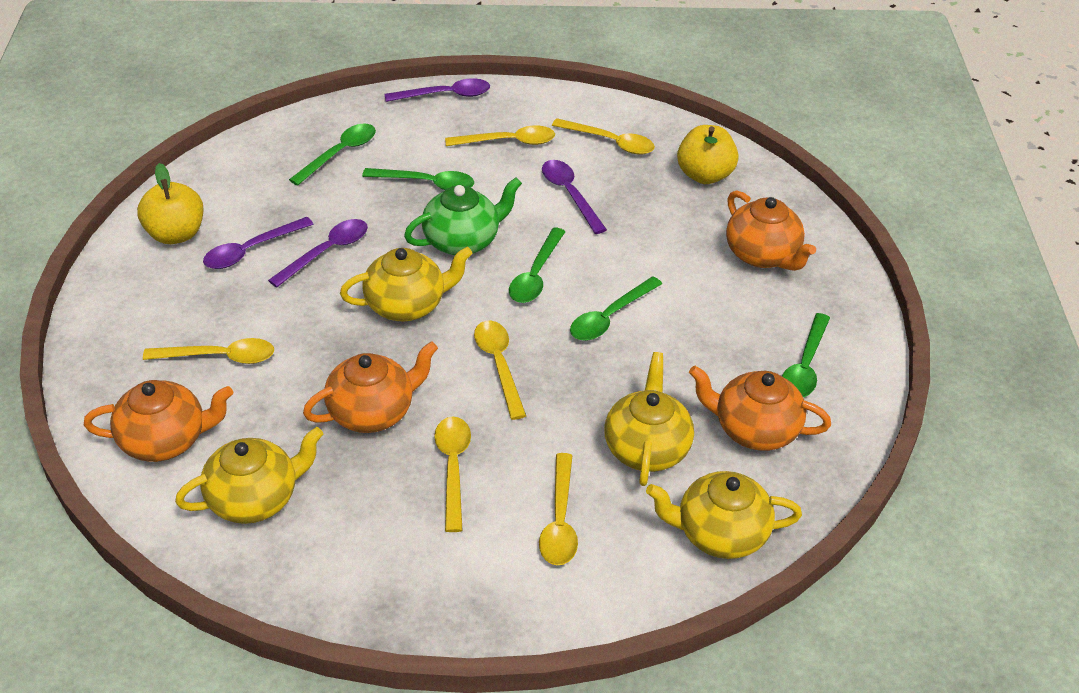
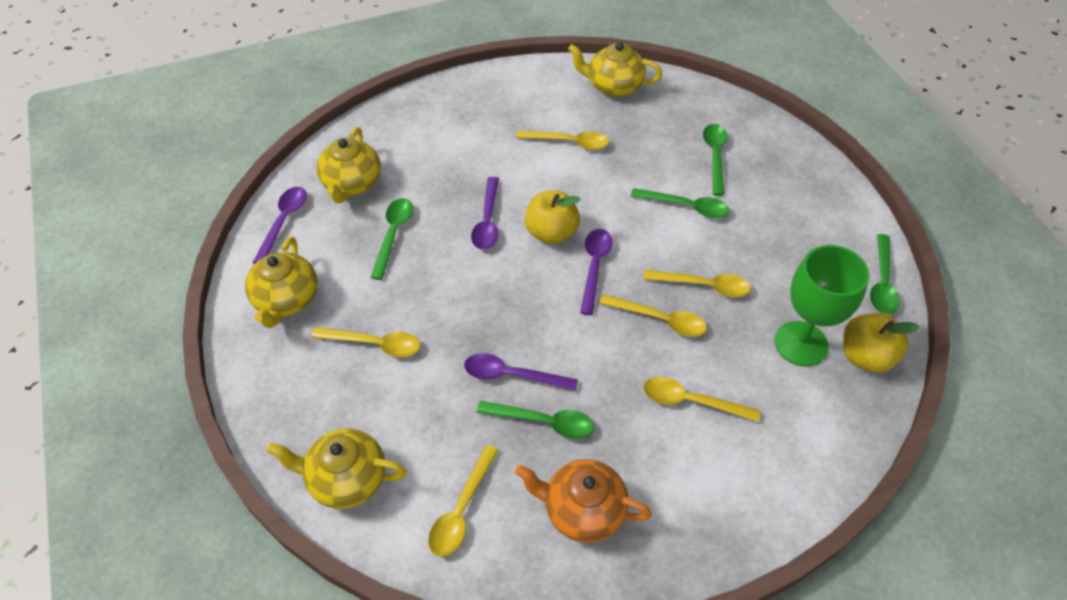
green goblet: 0 -> 1
green teapot: 1 -> 0
orange teapot: 4 -> 1

